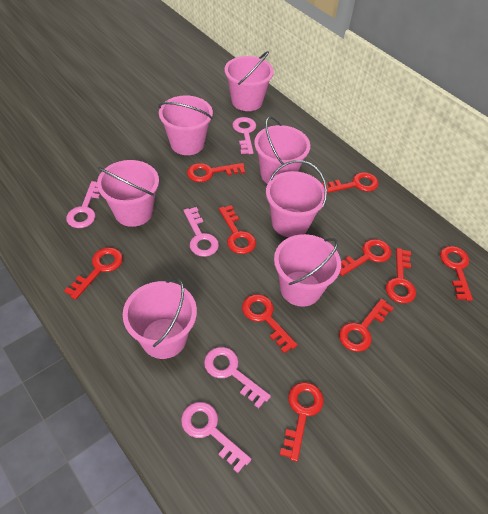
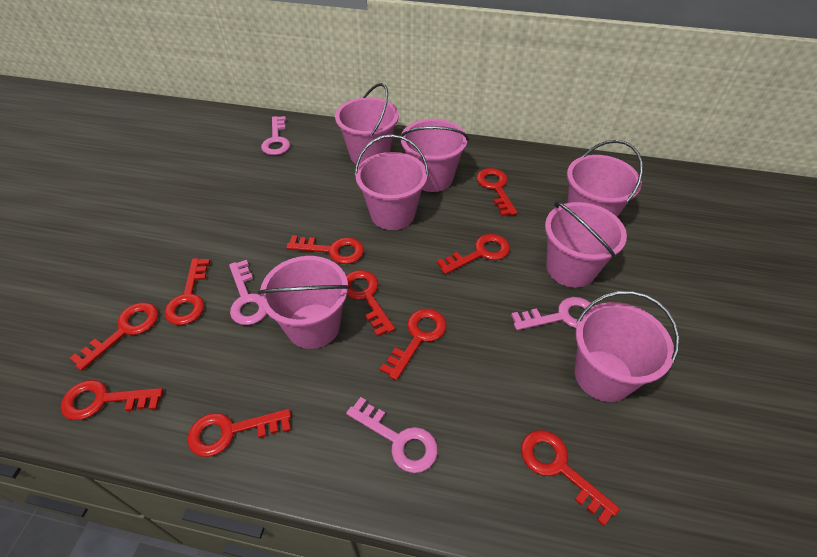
pink key: 5 -> 4

